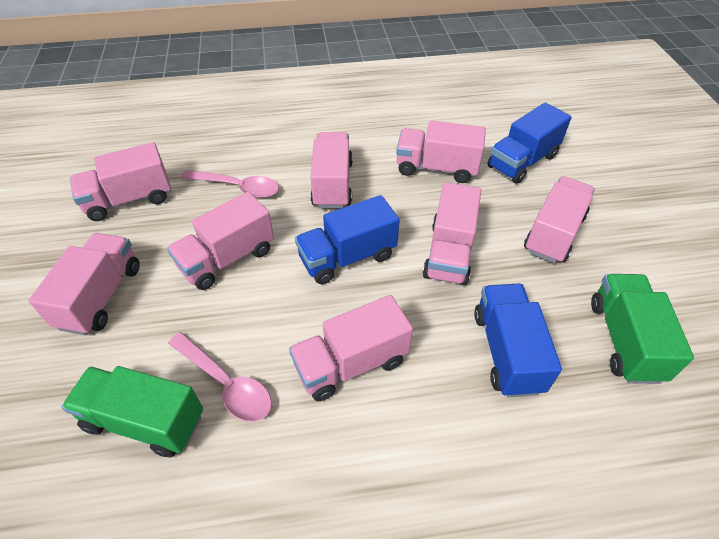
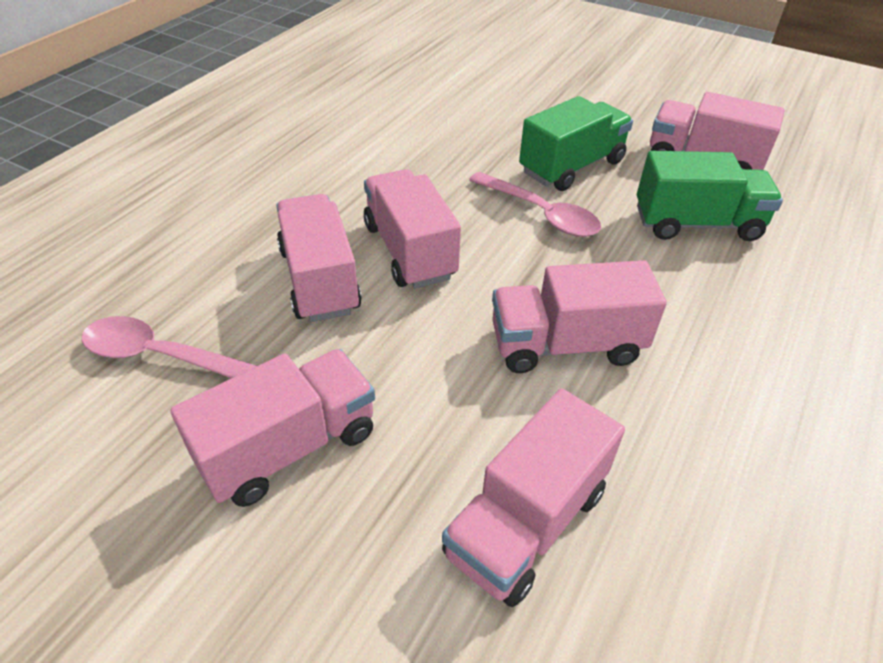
blue truck: 3 -> 0
pink truck: 8 -> 6

